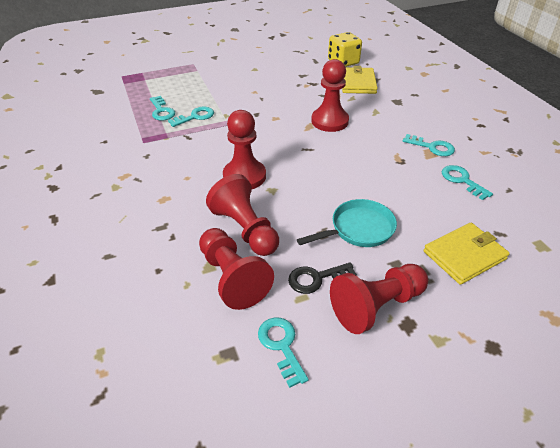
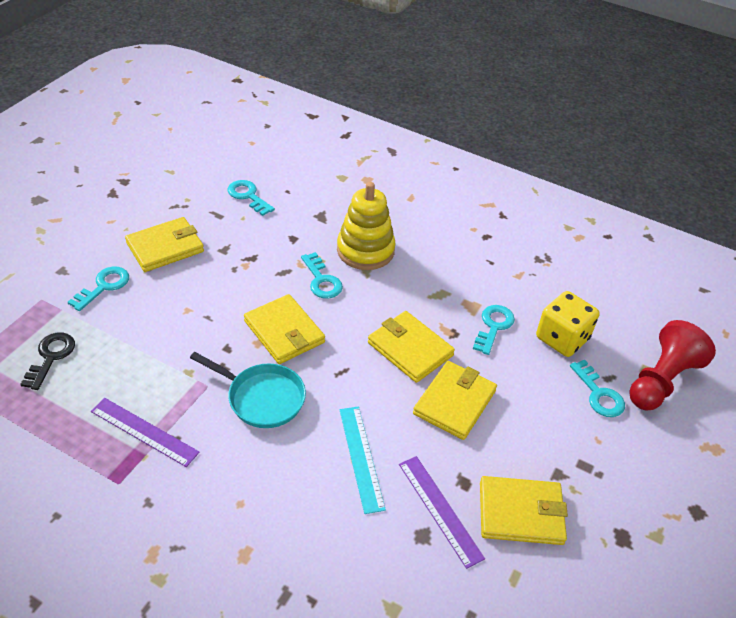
purple ruler: 0 -> 2
red pawn: 5 -> 1
turquoise ruler: 0 -> 1
yellow stacking toy: 0 -> 1
yellow wallet: 2 -> 5

